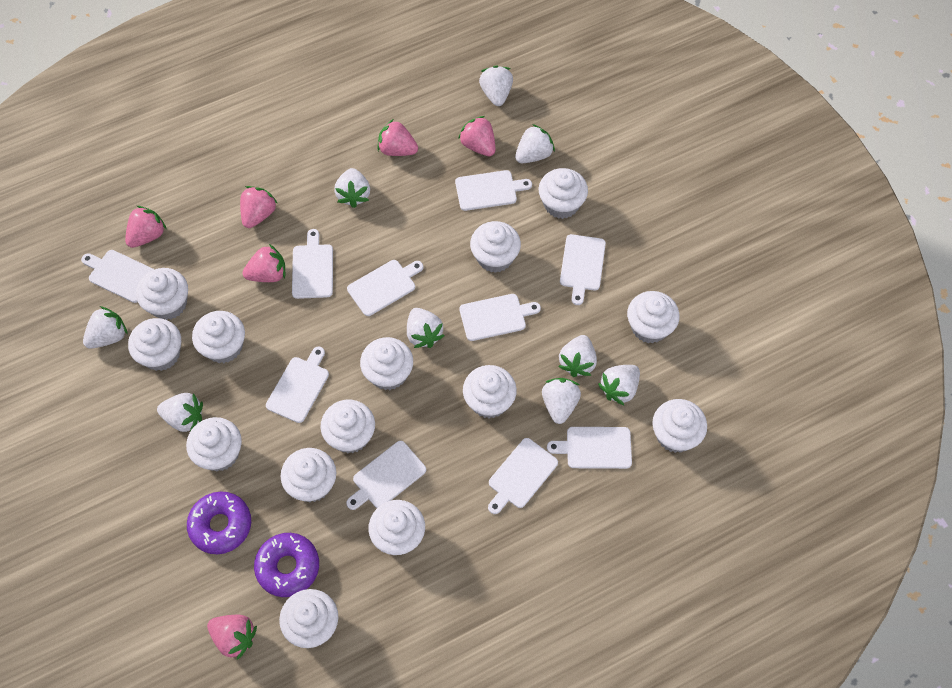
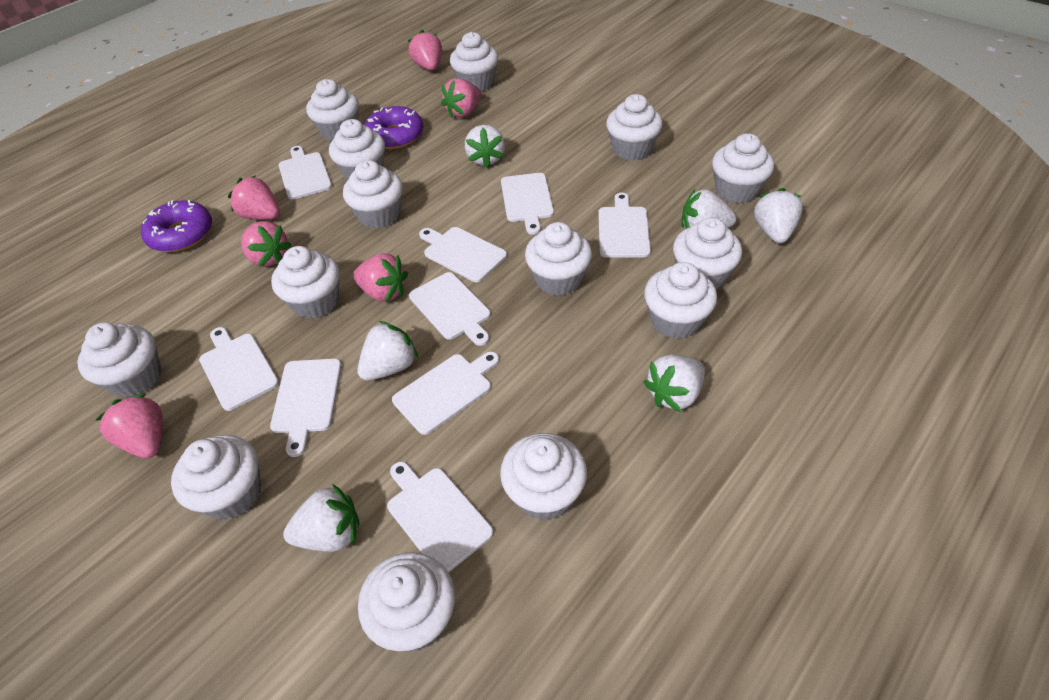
white cutting board: 10 -> 9
white strawberry: 9 -> 6

